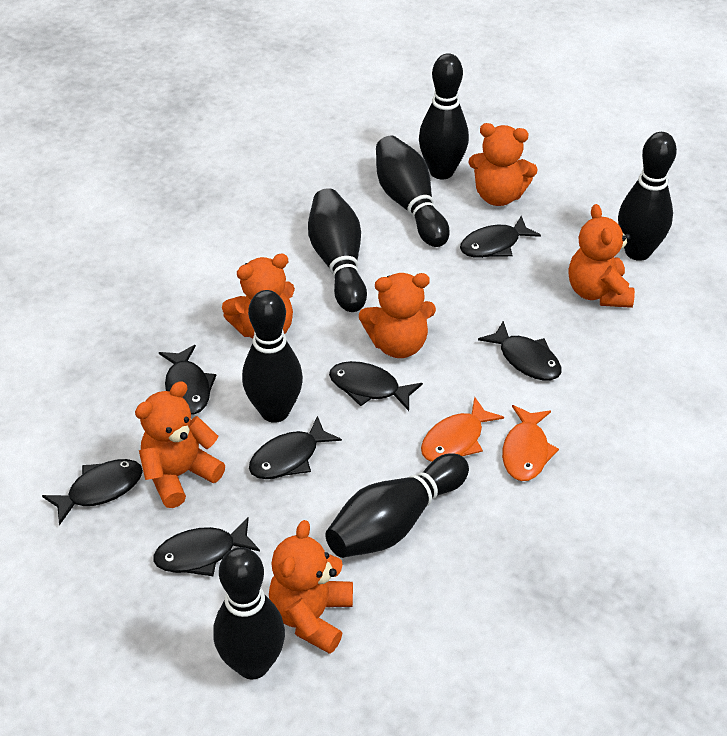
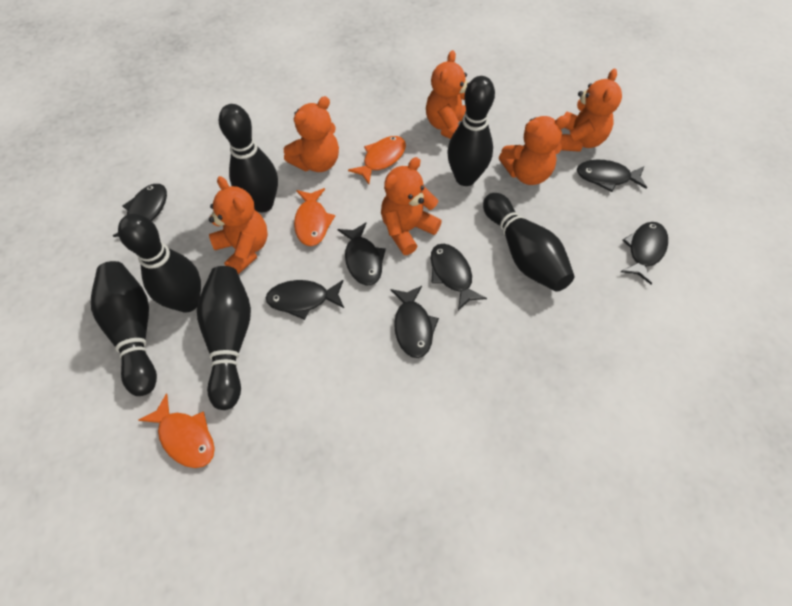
black bowling pin: 7 -> 6
orange fish: 2 -> 3

